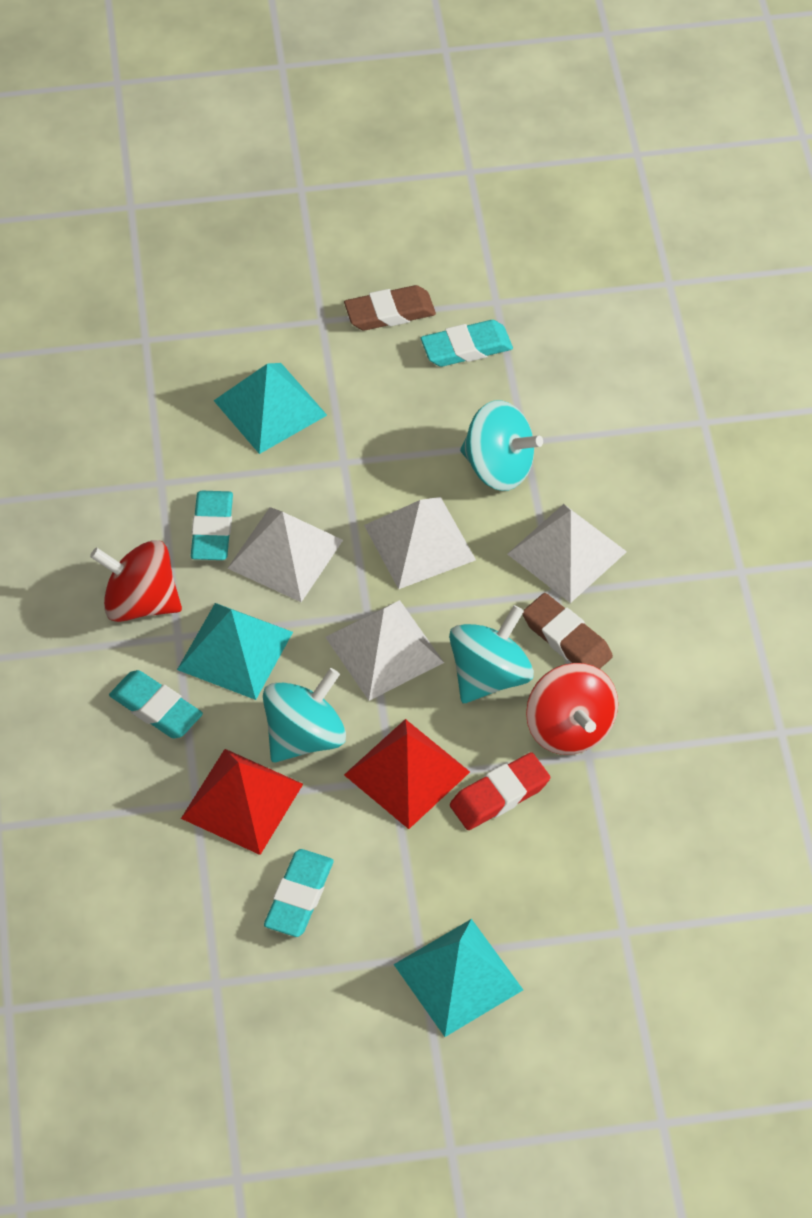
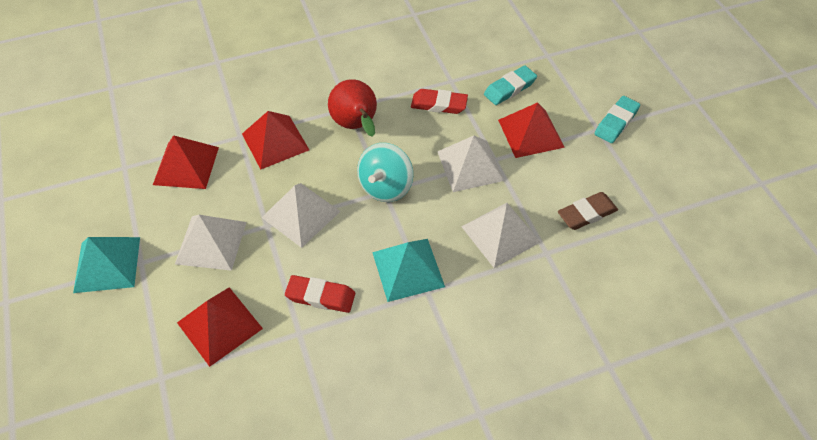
brown eraser: 2 -> 1
red eraser: 1 -> 2
red pear: 0 -> 1
red pyramid: 2 -> 4
red spinning top: 2 -> 0
turquoise eraser: 4 -> 2
turquoise pyramid: 3 -> 2
turquoise spinning top: 3 -> 1

